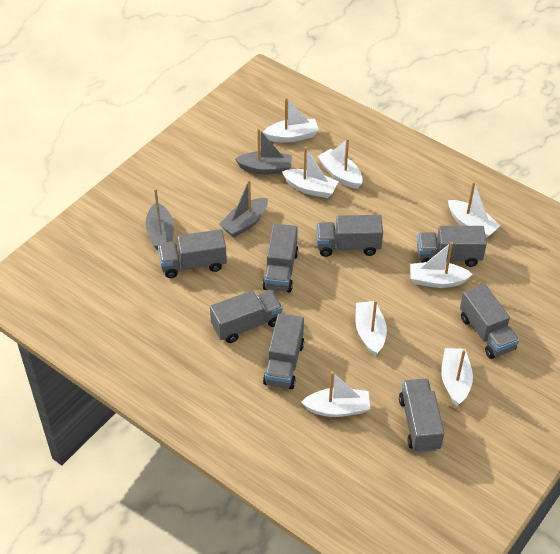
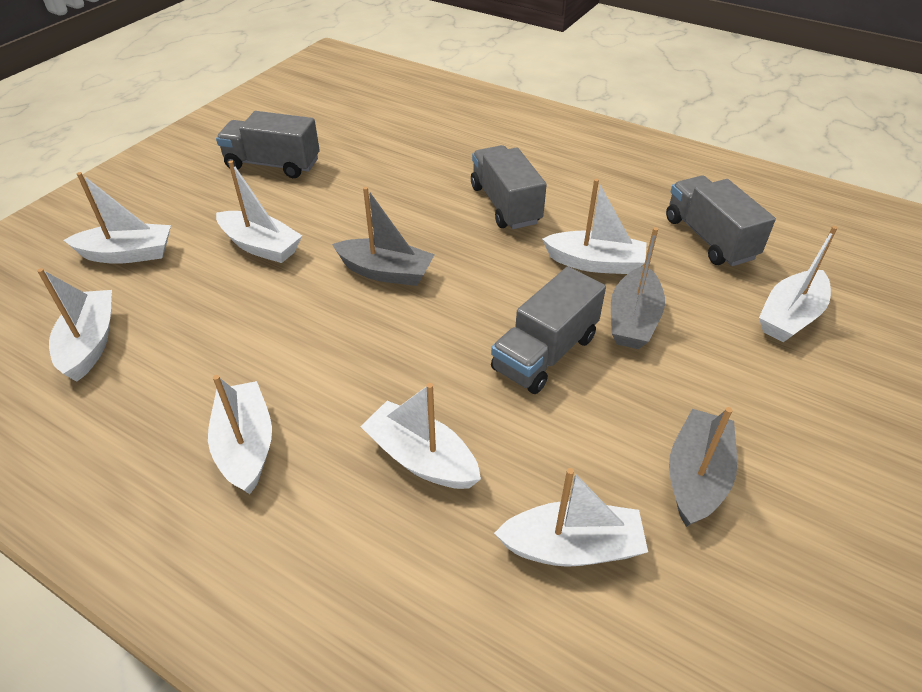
grey truck: 8 -> 4

